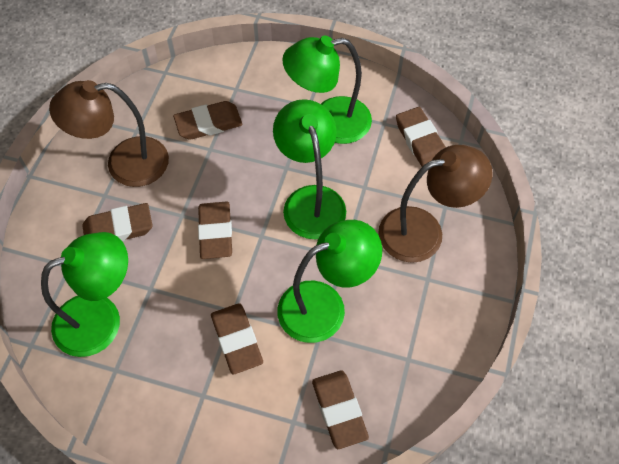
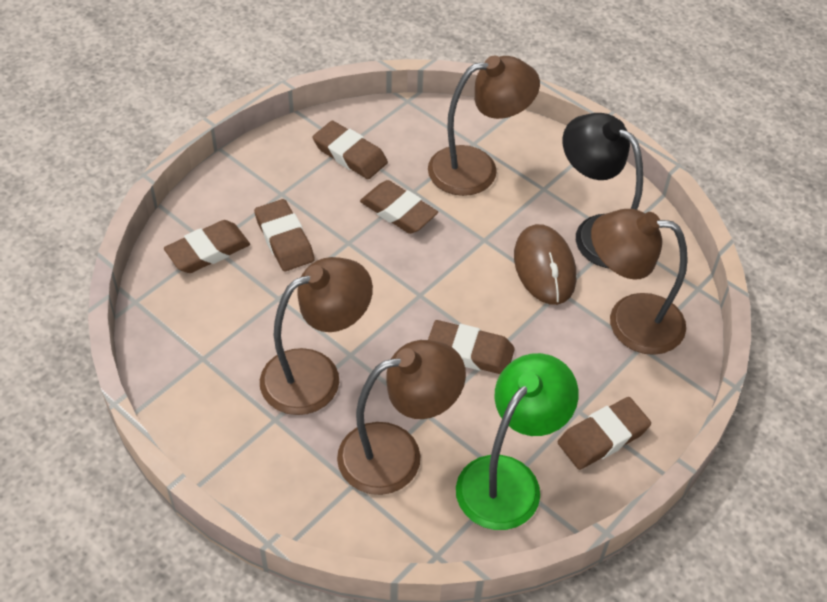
black lamp: 0 -> 1
brown lamp: 2 -> 4
brown mouse: 0 -> 1
green lamp: 4 -> 1

